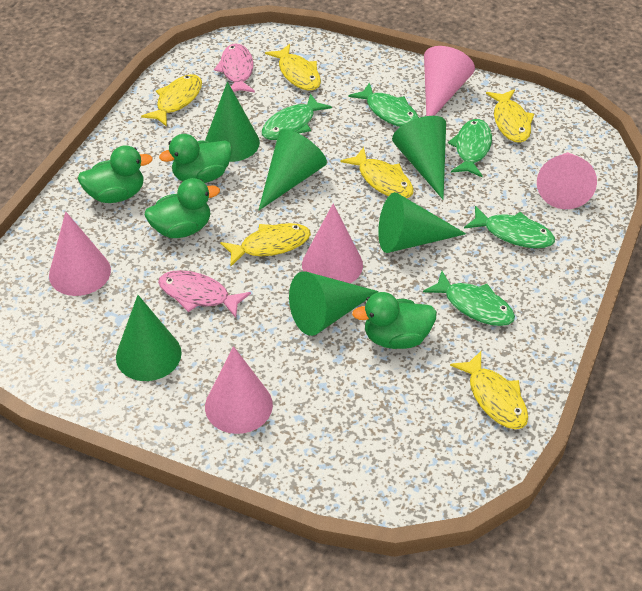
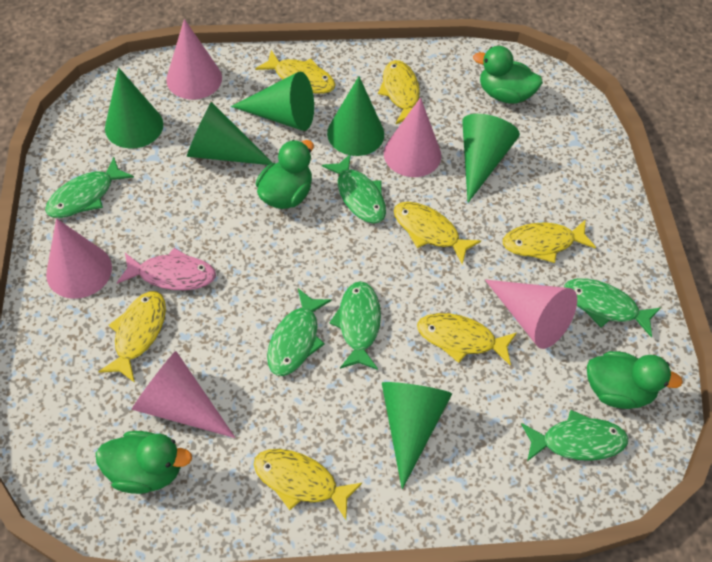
green fish: 5 -> 6
pink fish: 2 -> 1
yellow fish: 6 -> 7

